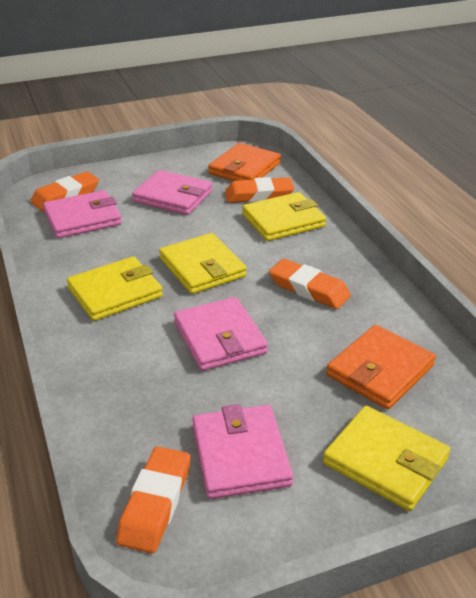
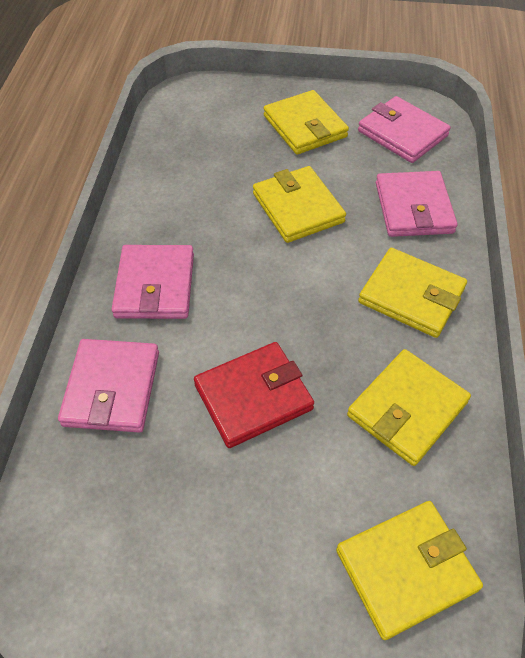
orange eraser: 4 -> 0
orange wallet: 2 -> 0
red wallet: 0 -> 1
yellow wallet: 4 -> 5

